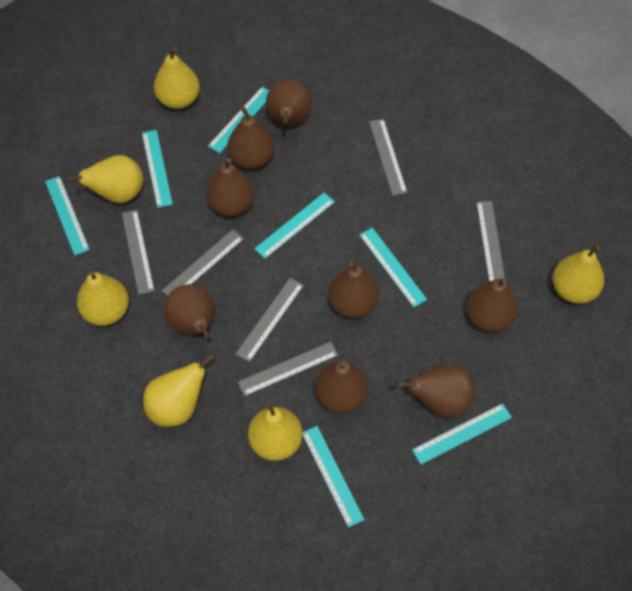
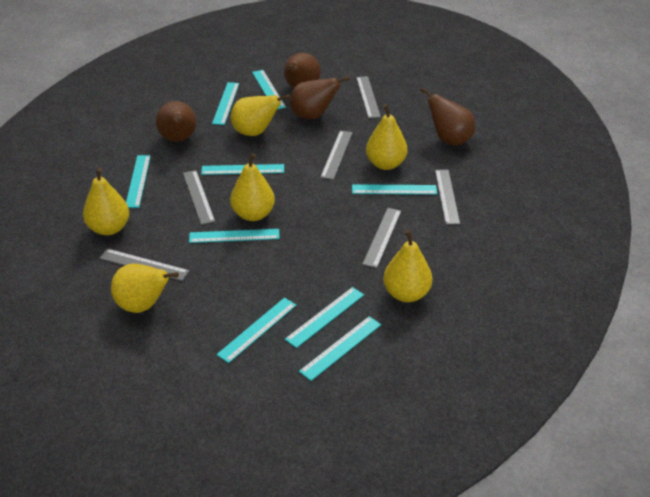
brown pear: 8 -> 4
turquoise ruler: 7 -> 9

